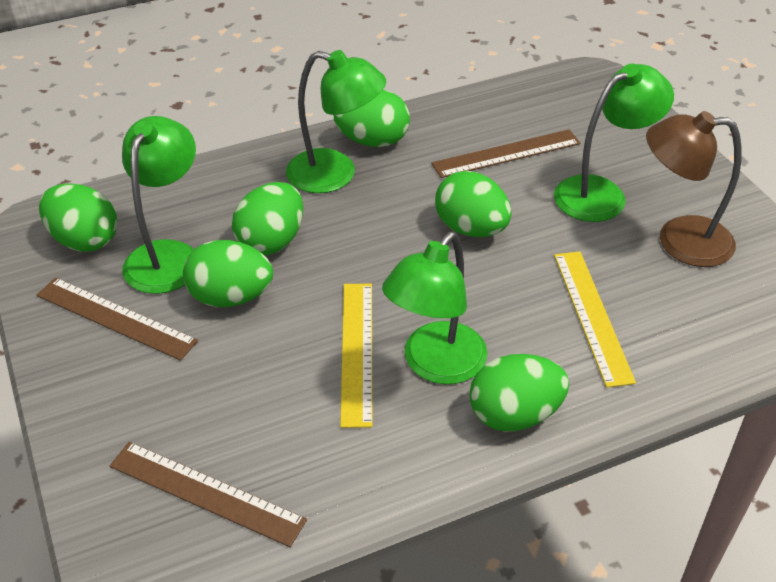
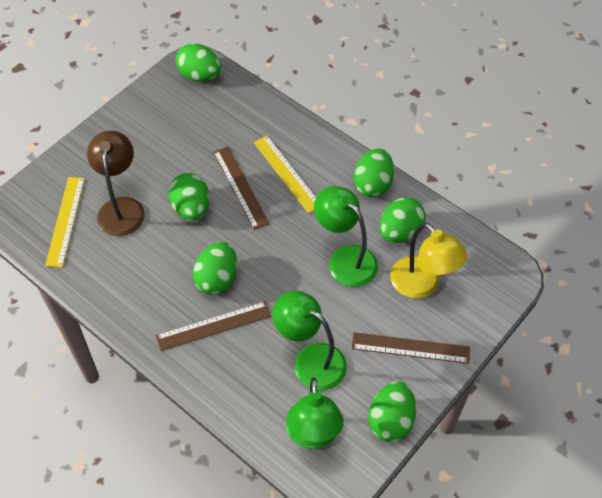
green lamp: 4 -> 3
yellow lamp: 0 -> 1

